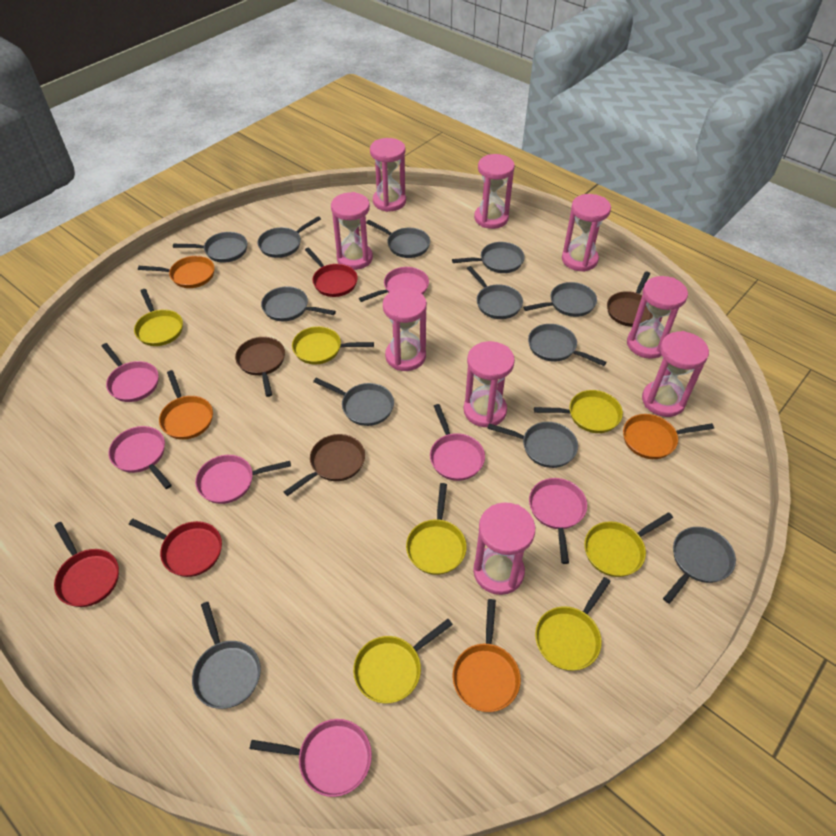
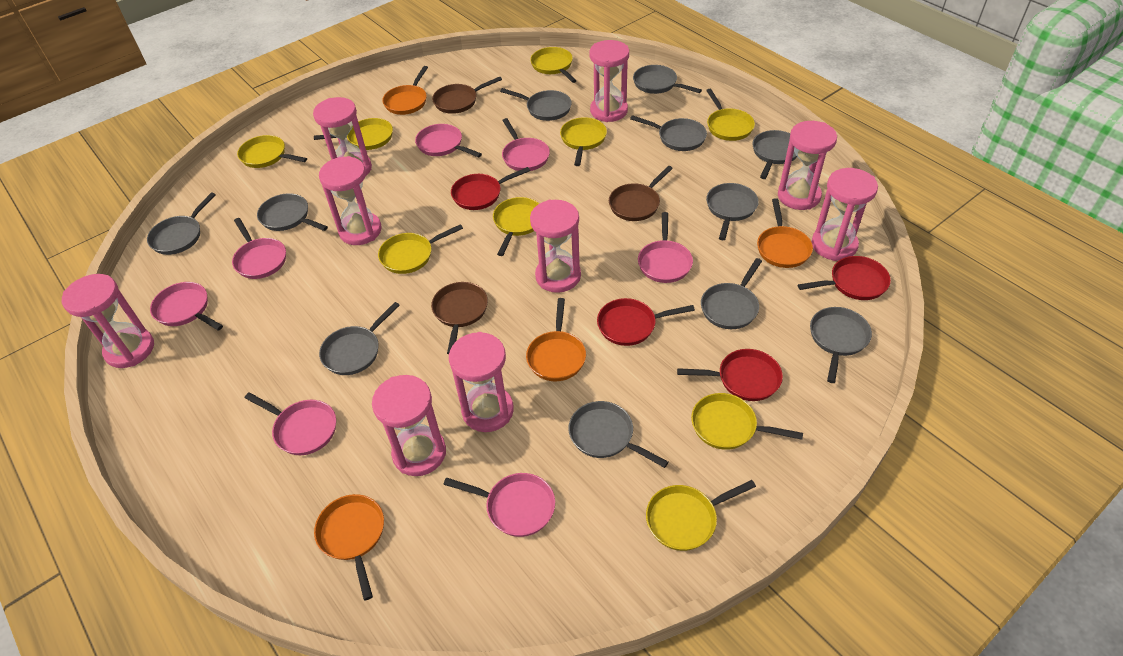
grey pan: 12 -> 11
red pan: 3 -> 4
yellow pan: 7 -> 9

